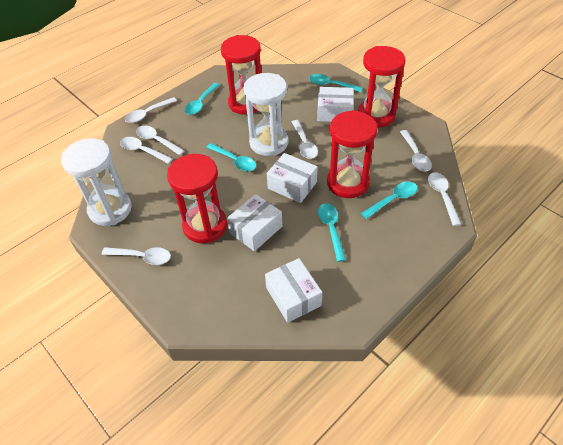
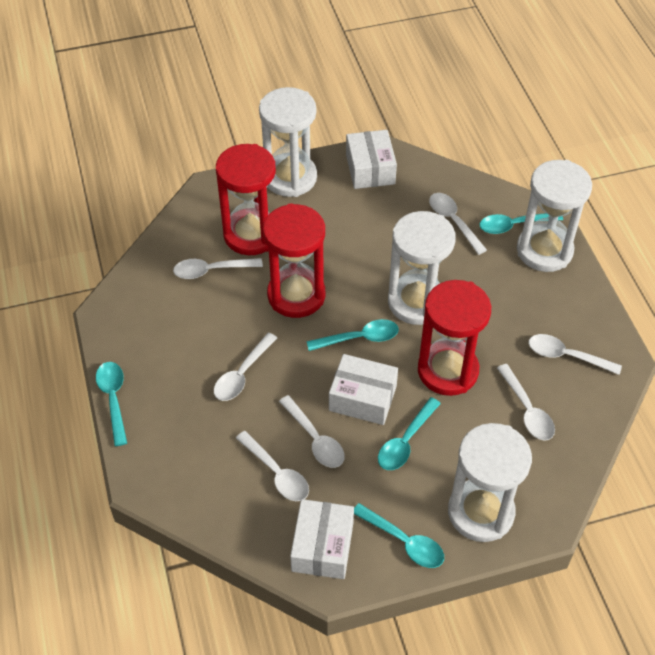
red hourglass: 4 -> 3
white box: 4 -> 3
white hourglass: 2 -> 4

